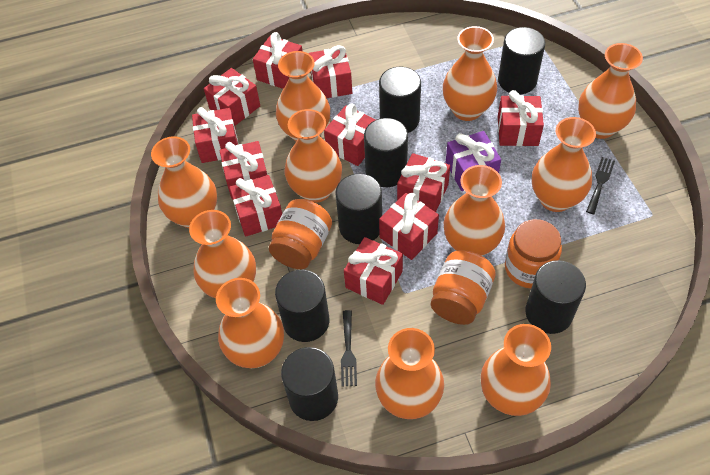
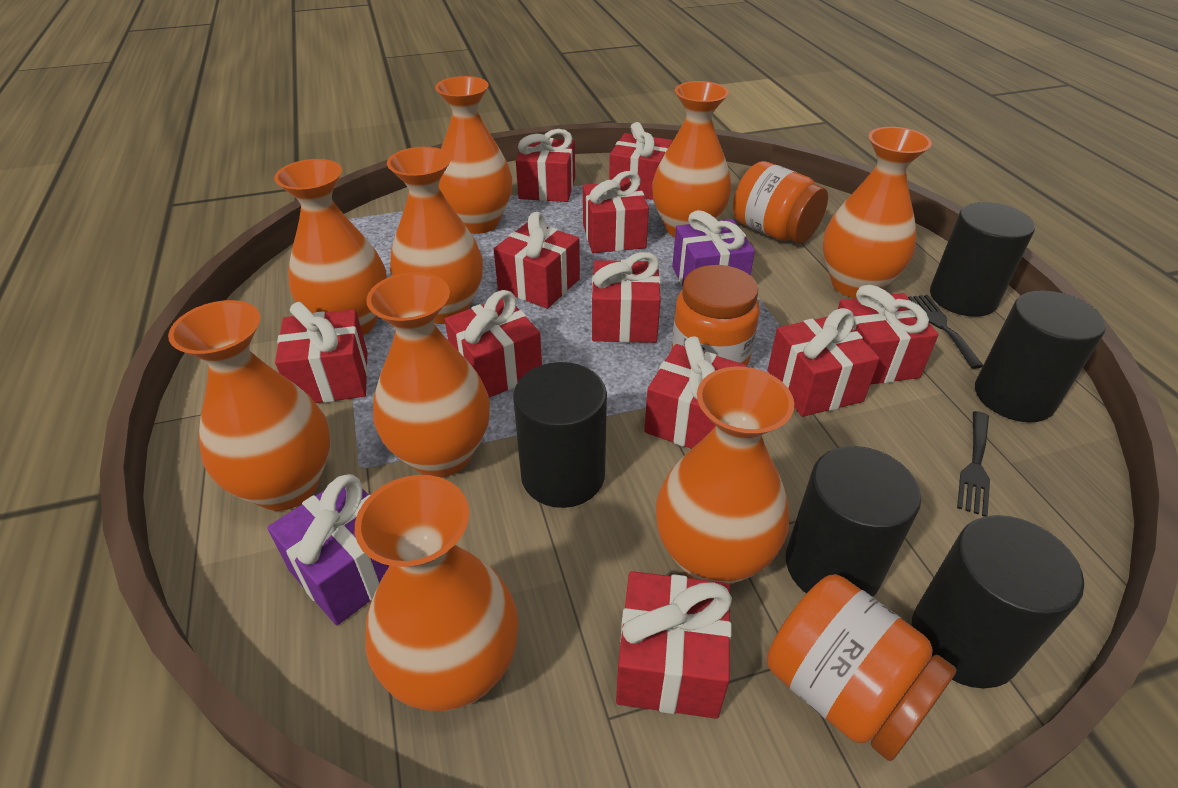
black cylinder: 7 -> 5
orange vase: 11 -> 9
purple gift: 1 -> 2

